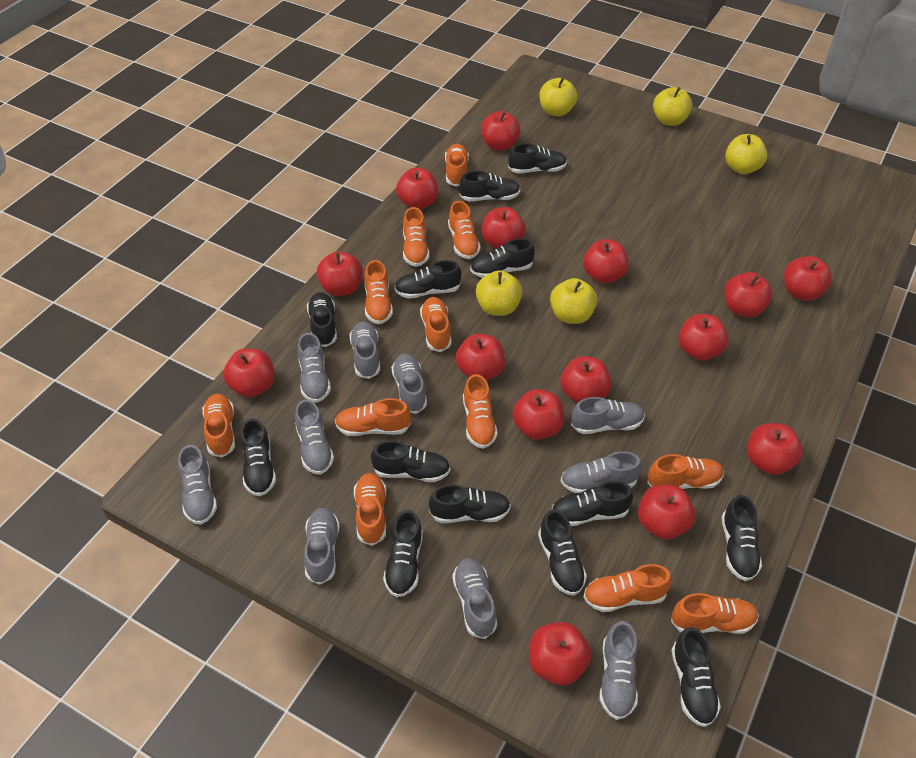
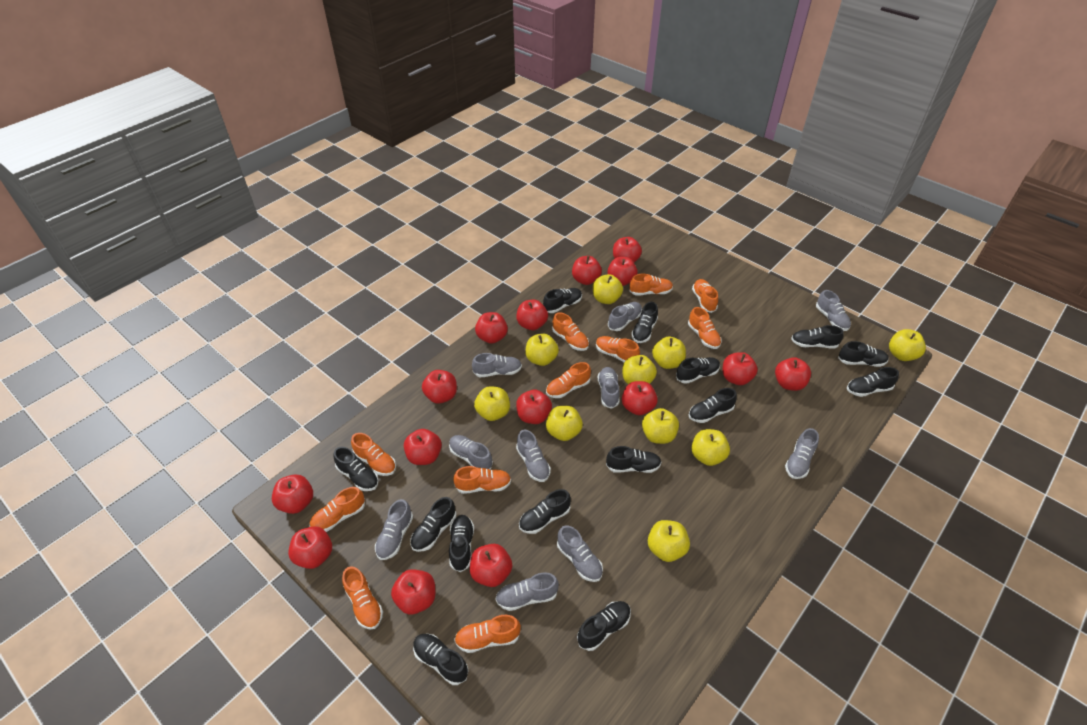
black shoe: 13 -> 14
orange shoe: 12 -> 11
yellow apple: 5 -> 10

